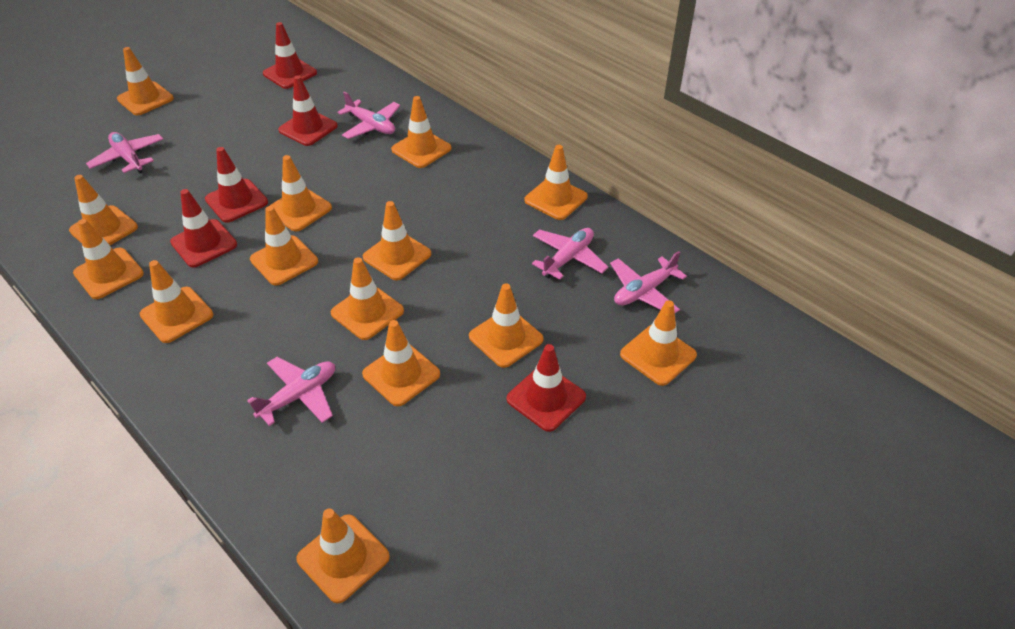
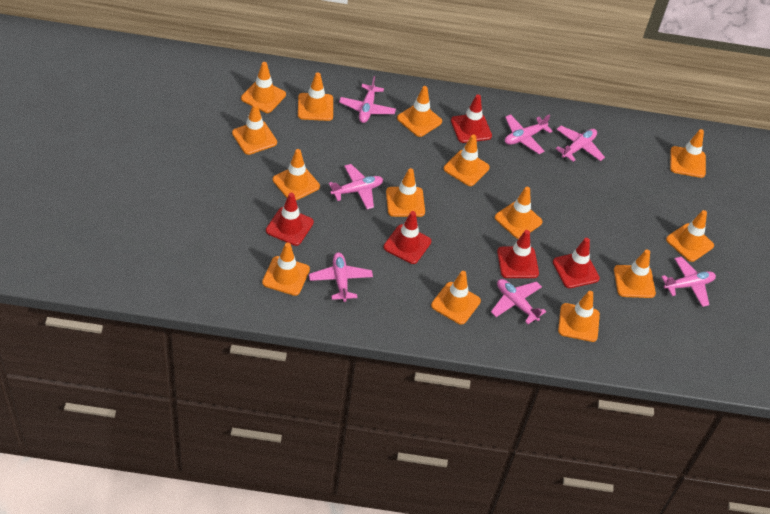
pink plane: 5 -> 7

